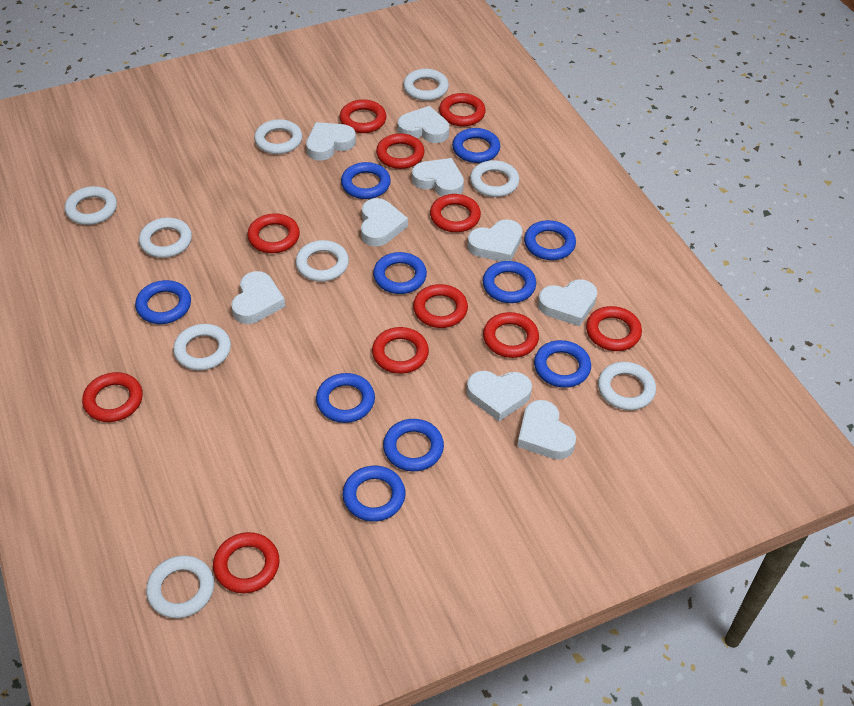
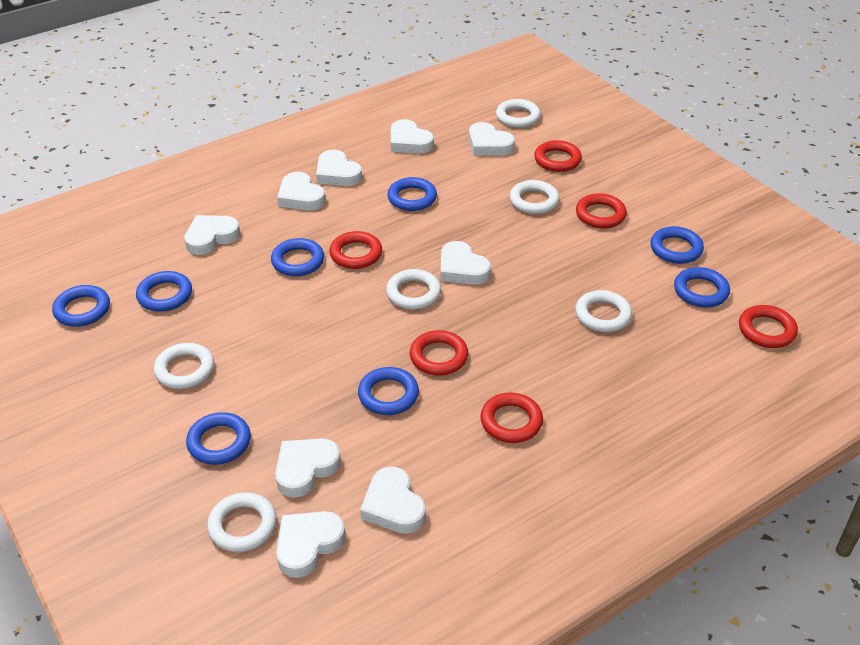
blue ring: 10 -> 8
red ring: 11 -> 6
white ring: 9 -> 6

